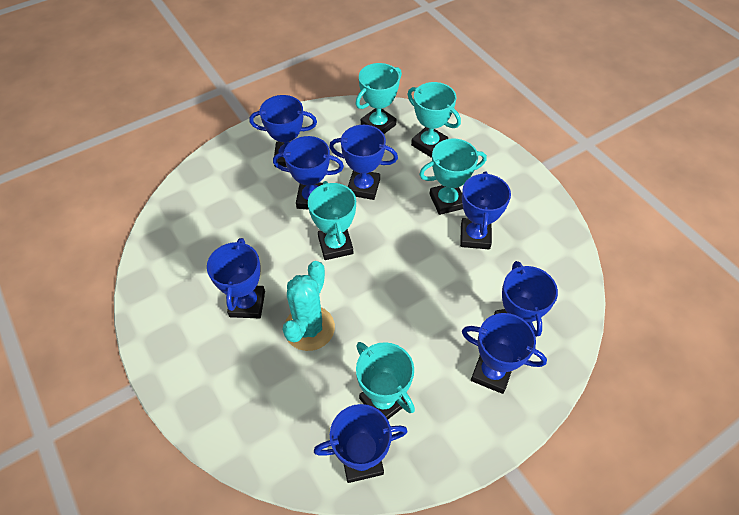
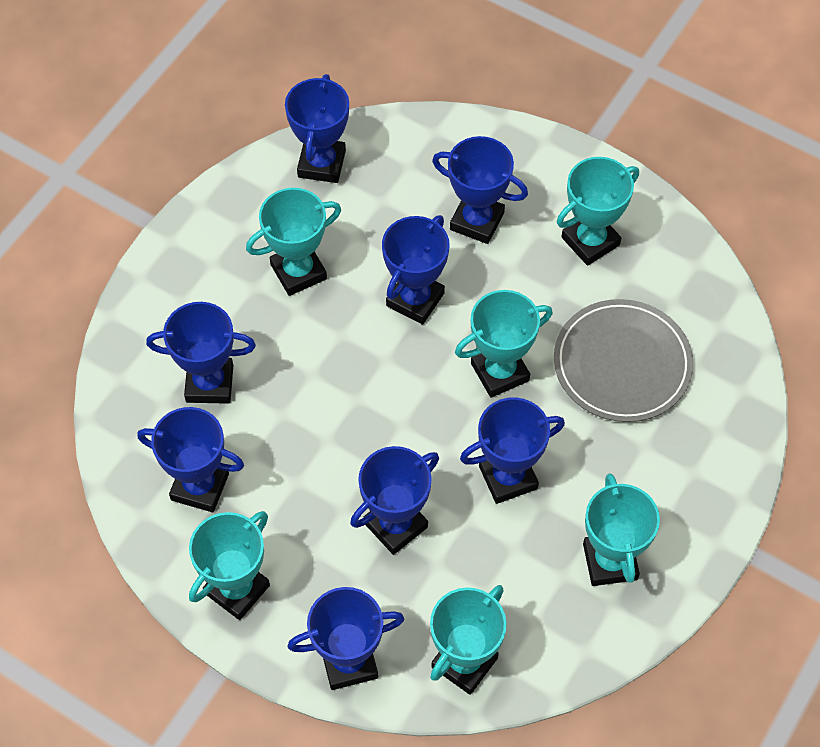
grey plate: 0 -> 1
turquoise cactus: 1 -> 0
turquoise trophy: 5 -> 6

